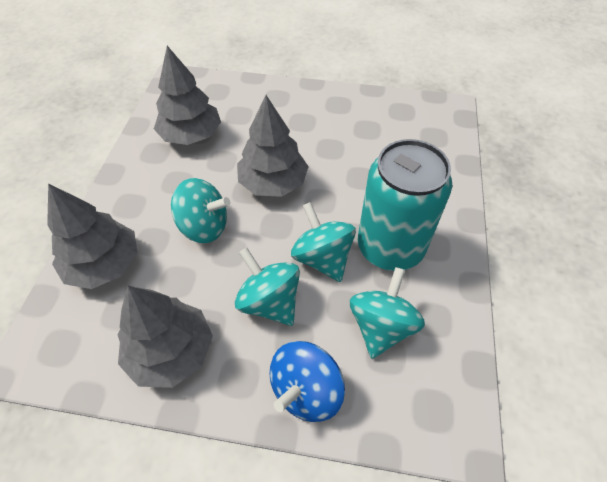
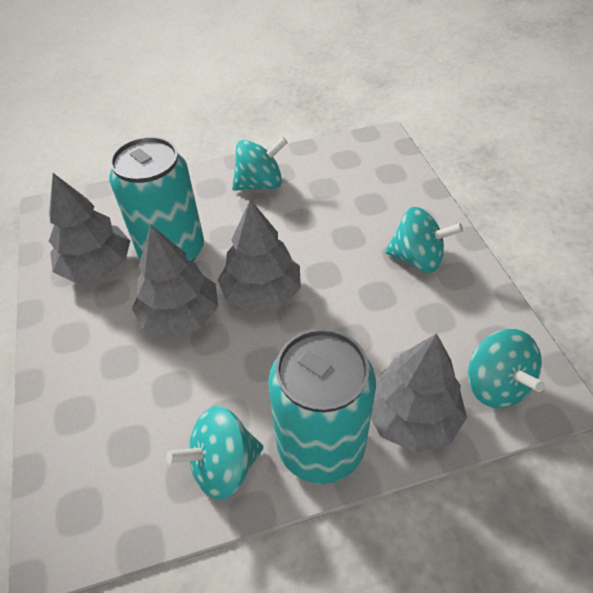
blue spinning top: 1 -> 0
turquoise can: 1 -> 2

